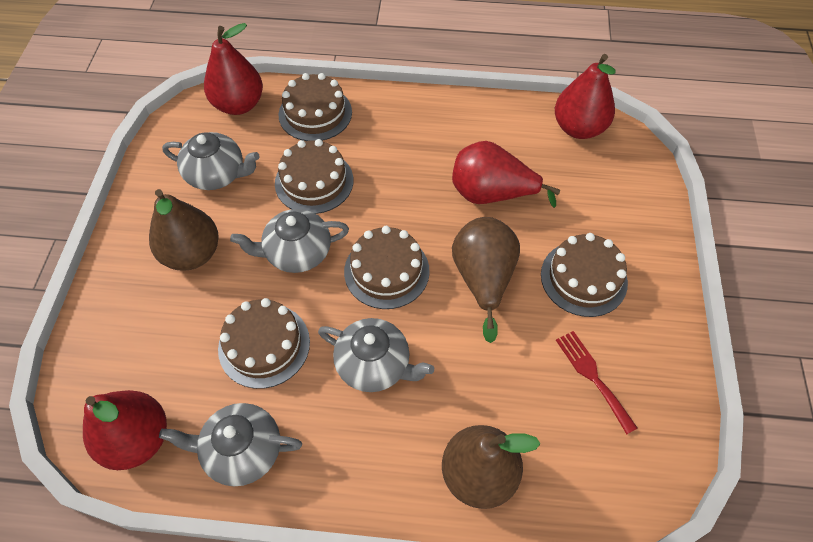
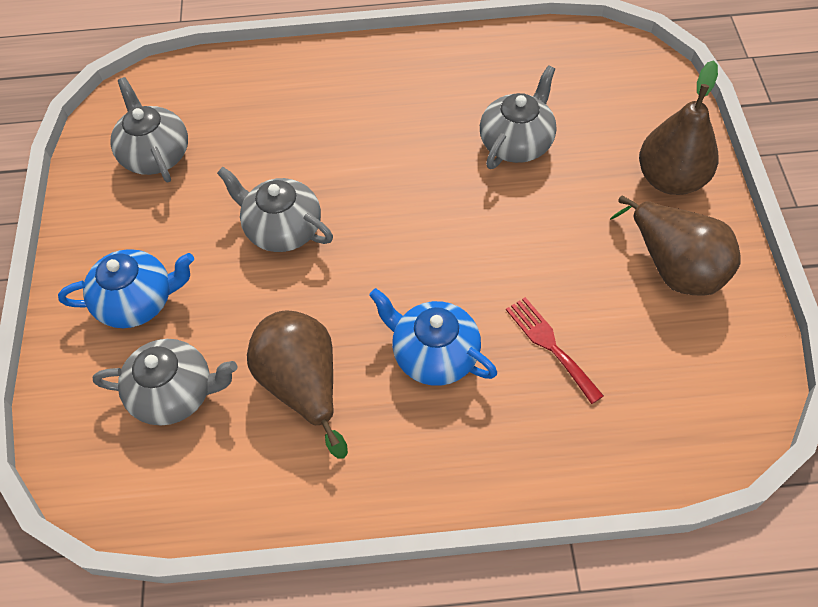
blue teapot: 0 -> 2
brown cake: 5 -> 0
red pear: 4 -> 0

